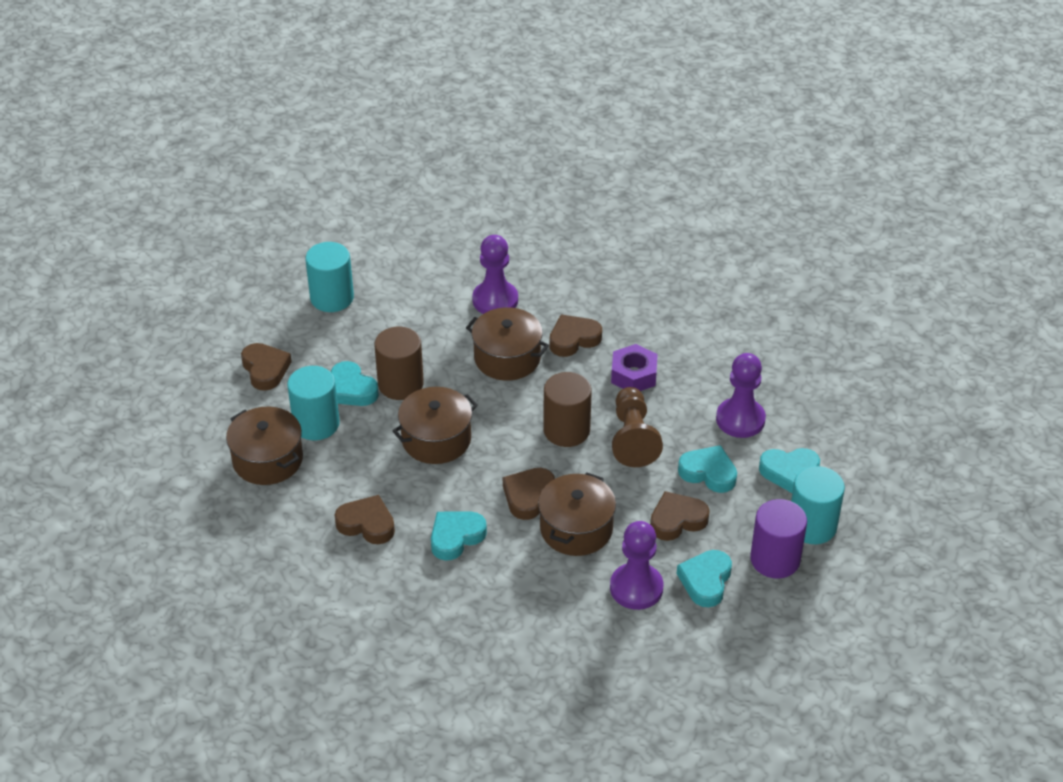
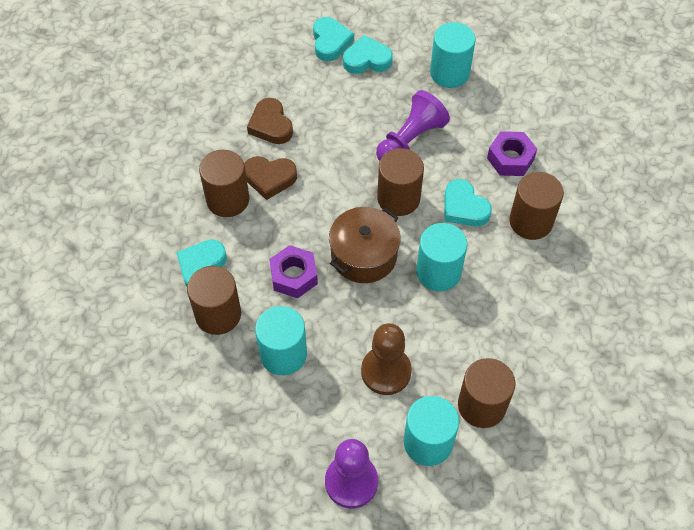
brown cylinder: 2 -> 5
brown heart: 5 -> 2
brown pot: 4 -> 1
purple cylinder: 1 -> 0
purple nut: 1 -> 2
purple pawn: 3 -> 2
turquoise cylinder: 3 -> 4
turquoise heart: 5 -> 4

